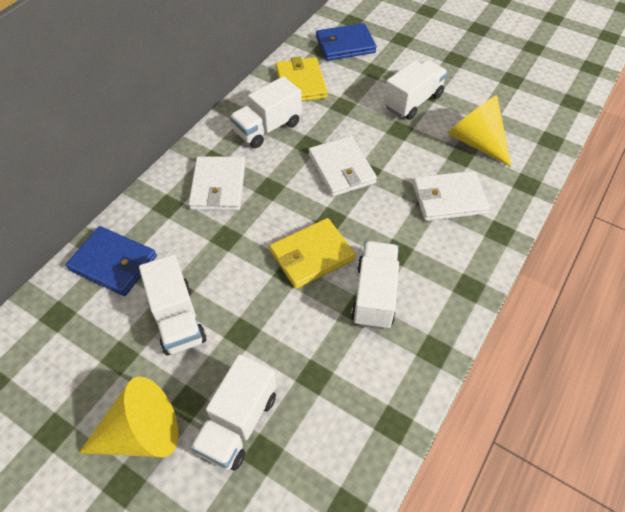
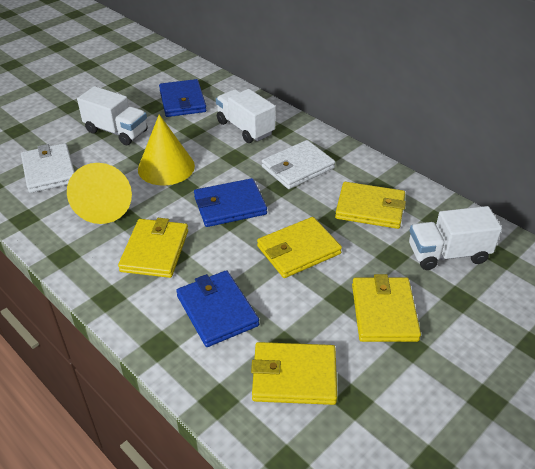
blue wallet: 2 -> 3
white truck: 5 -> 3
white wallet: 3 -> 2
yellow wallet: 2 -> 5

